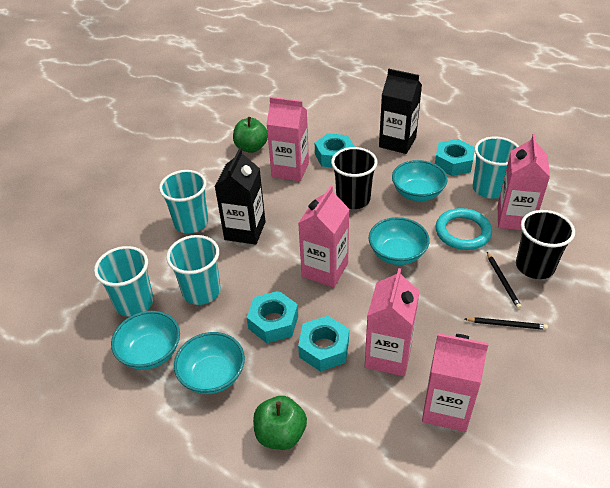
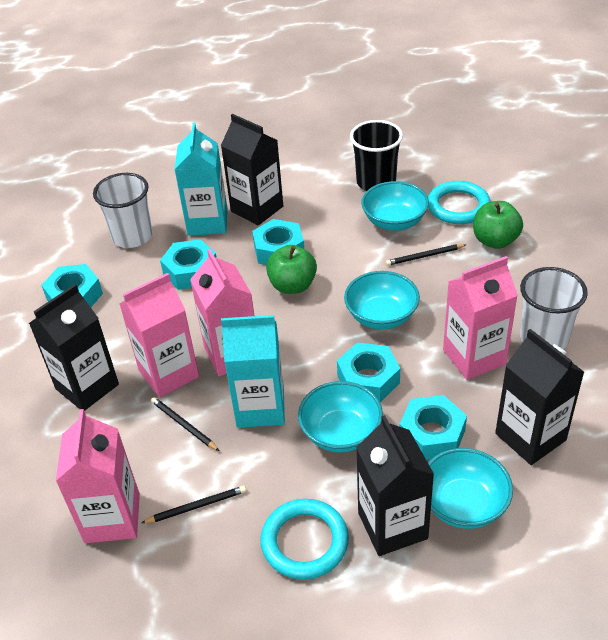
black carton: 2 -> 4
black cup: 2 -> 1
black pencil: 2 -> 3
pink carton: 5 -> 4
turquoise carton: 0 -> 2
turquoise cup: 4 -> 0
turquoise nut: 4 -> 5
turquoise ring: 1 -> 2
white cup: 0 -> 2

